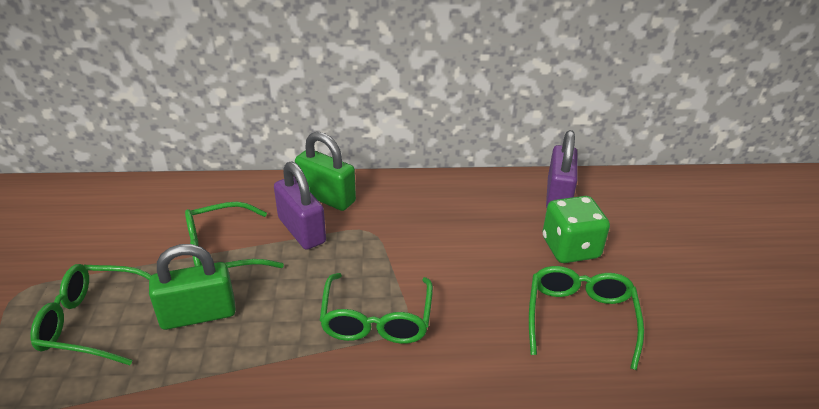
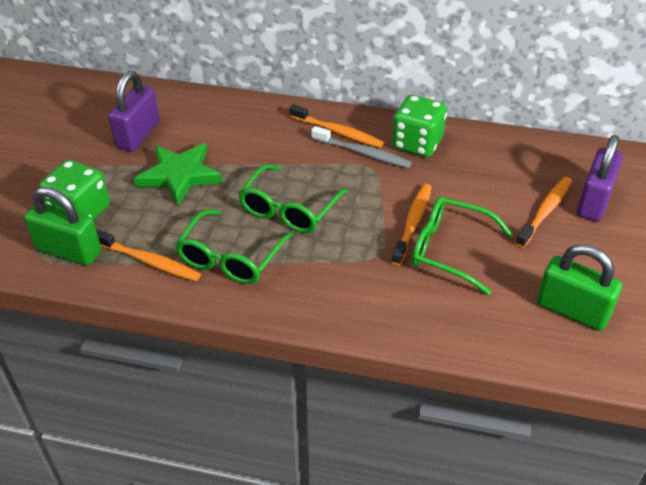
green dice: 1 -> 2
green glasses: 4 -> 3
green star: 0 -> 1
grey toothbrush: 0 -> 1
orange toothbrush: 0 -> 4

